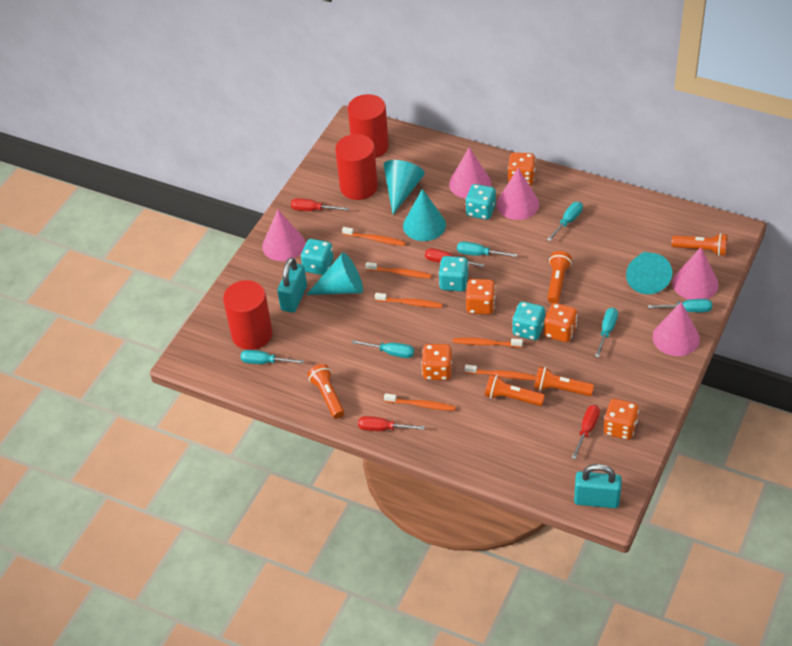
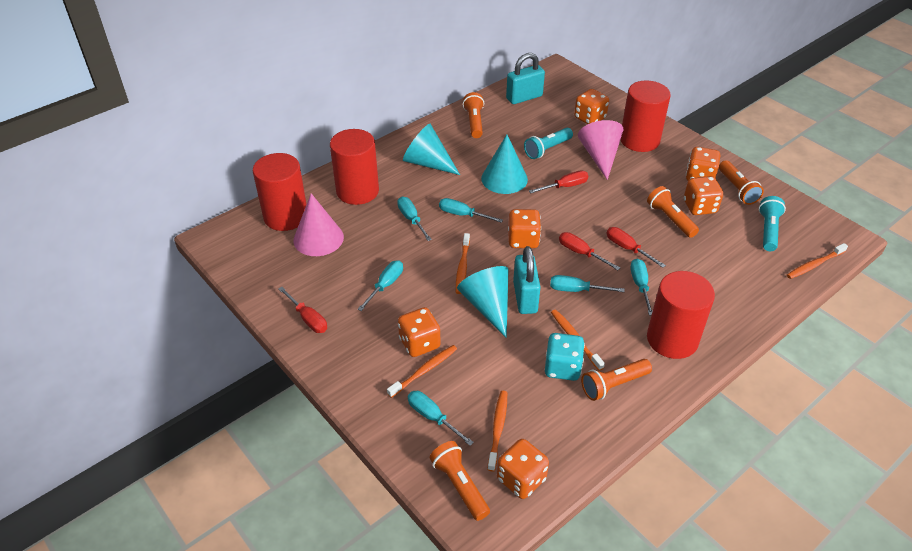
orange dice: 5 -> 6
orange toothbrush: 6 -> 5
pink cone: 5 -> 2
red cylinder: 3 -> 4
turquoise cone: 4 -> 3
turquoise dice: 4 -> 1
turquoise flashlight: 0 -> 2

